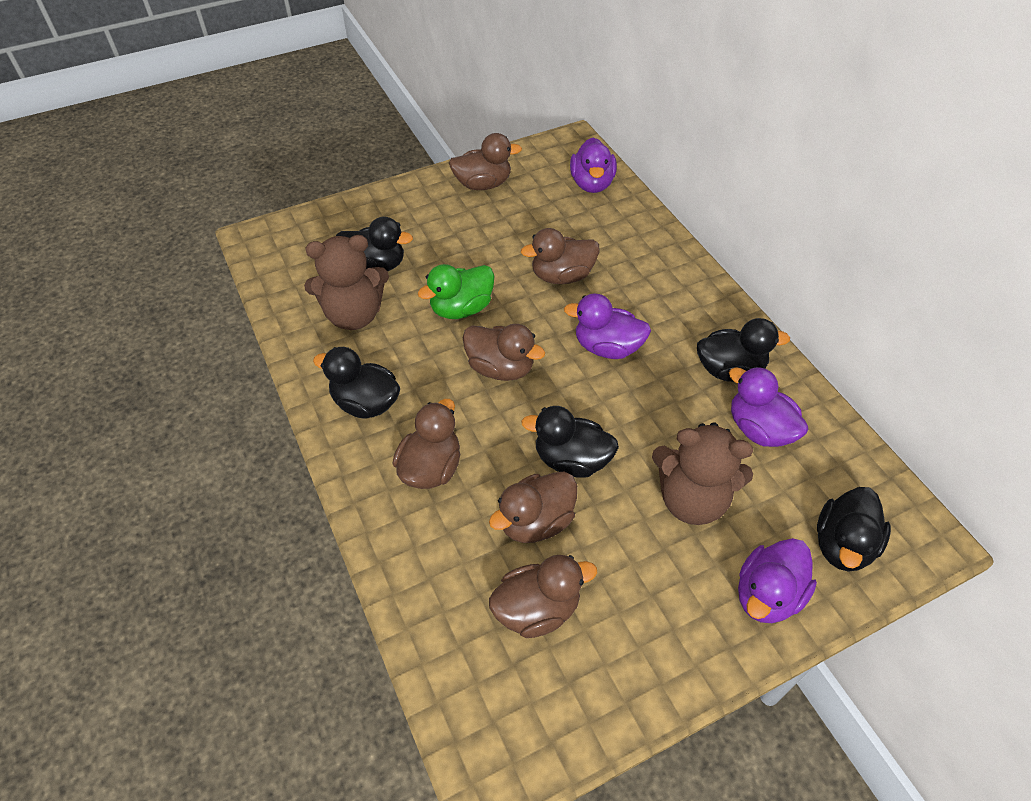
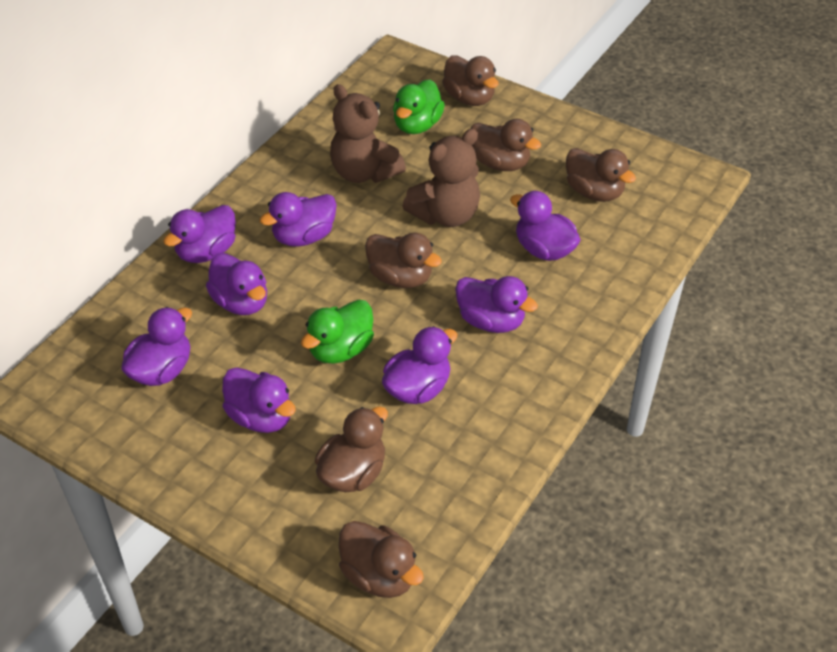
black duck: 5 -> 0
green duck: 1 -> 2
purple duck: 4 -> 8

